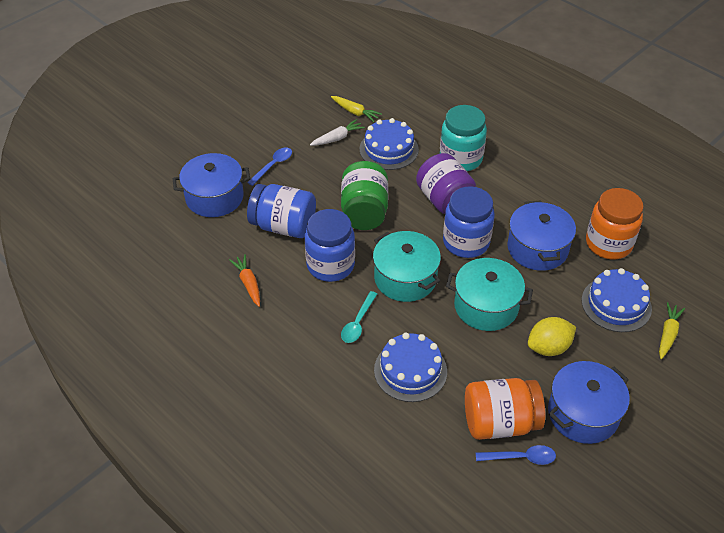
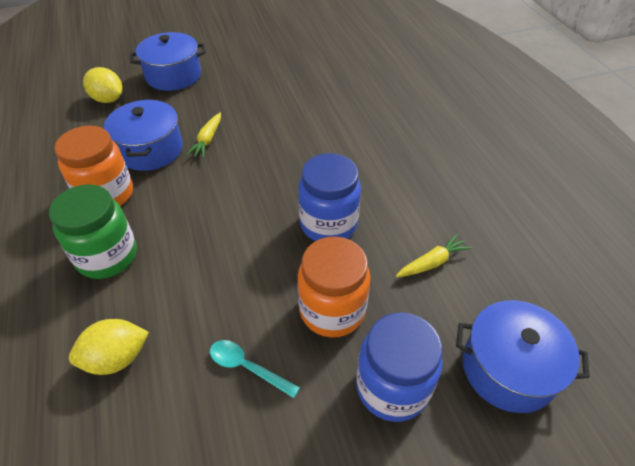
blue cake: 3 -> 0
blue jar: 3 -> 2
blue spoon: 2 -> 0
orange carrot: 1 -> 0
purple jar: 1 -> 0
turquoise jar: 1 -> 0
turquoise pot: 2 -> 0
white carrot: 1 -> 0
yellow lemon: 1 -> 2

